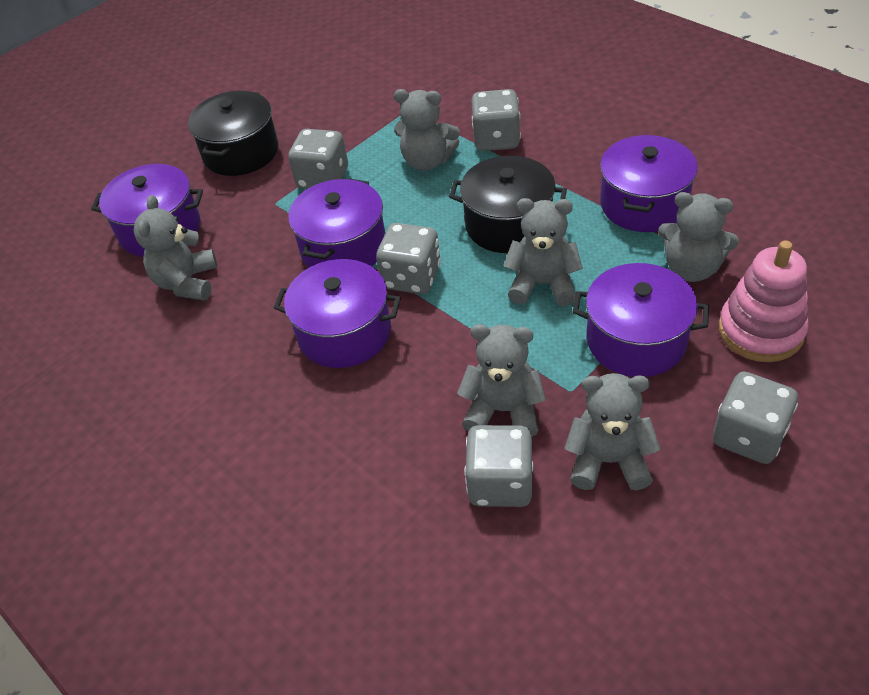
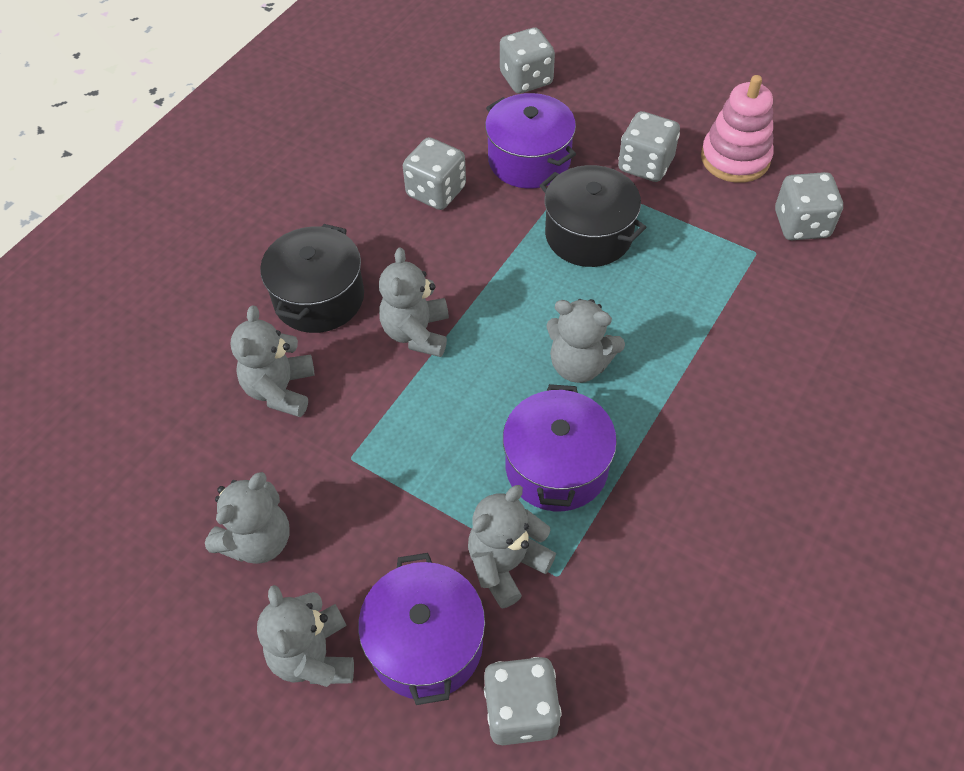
purple pot: 5 -> 3

